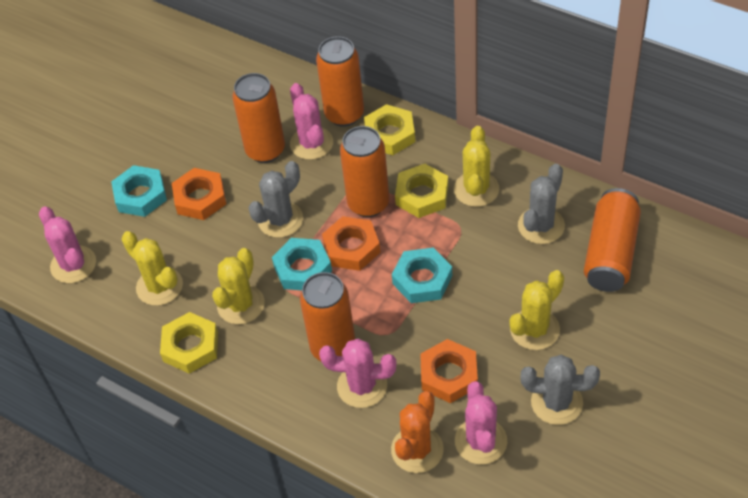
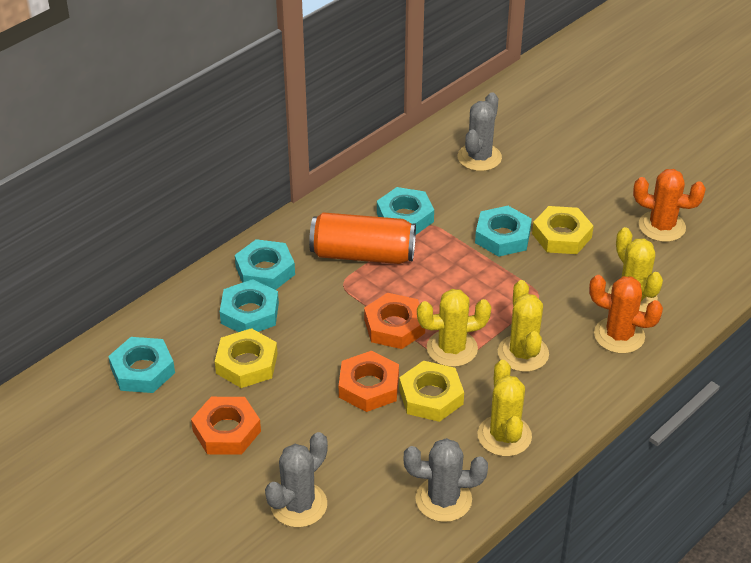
orange cactus: 1 -> 2
orange can: 5 -> 1
pink cactus: 4 -> 0
turquoise nut: 3 -> 5

